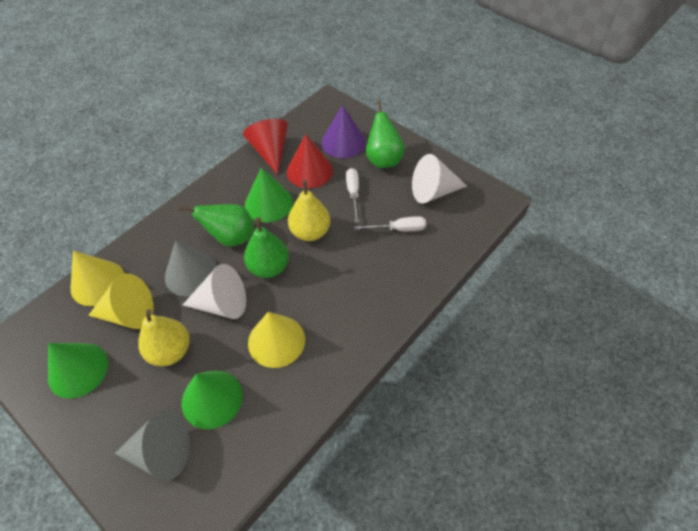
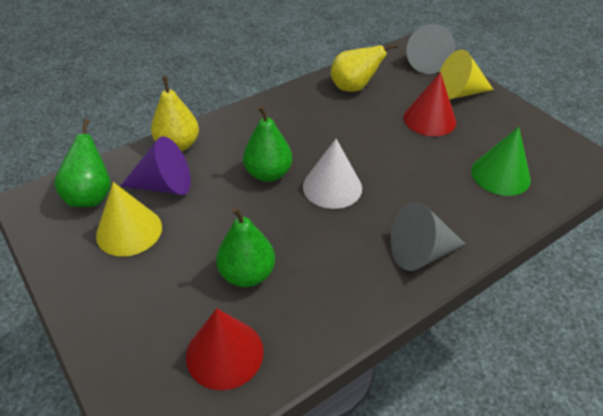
green cone: 3 -> 1
white cone: 2 -> 1
white screwdriver: 2 -> 0
yellow cone: 3 -> 2

